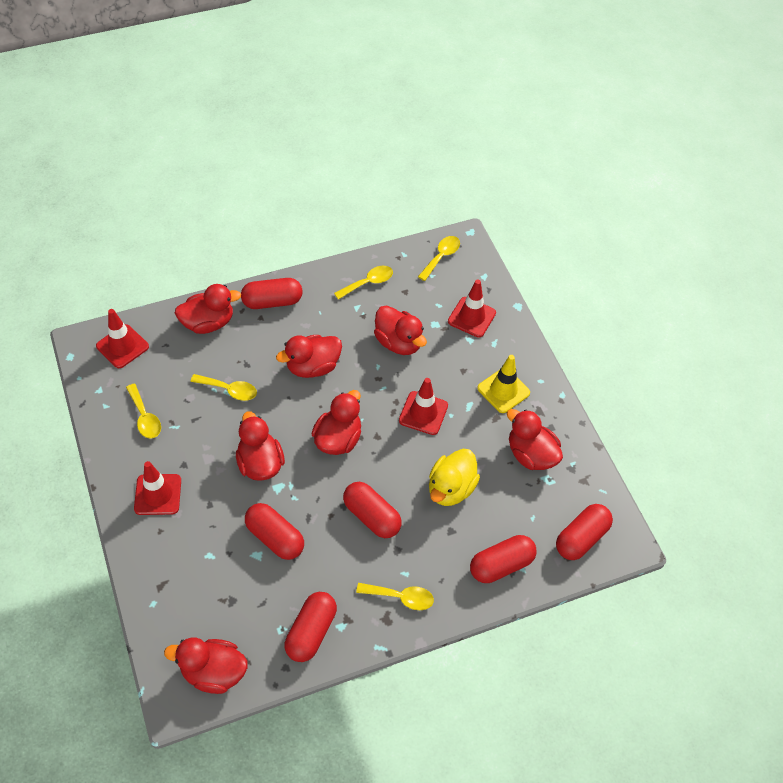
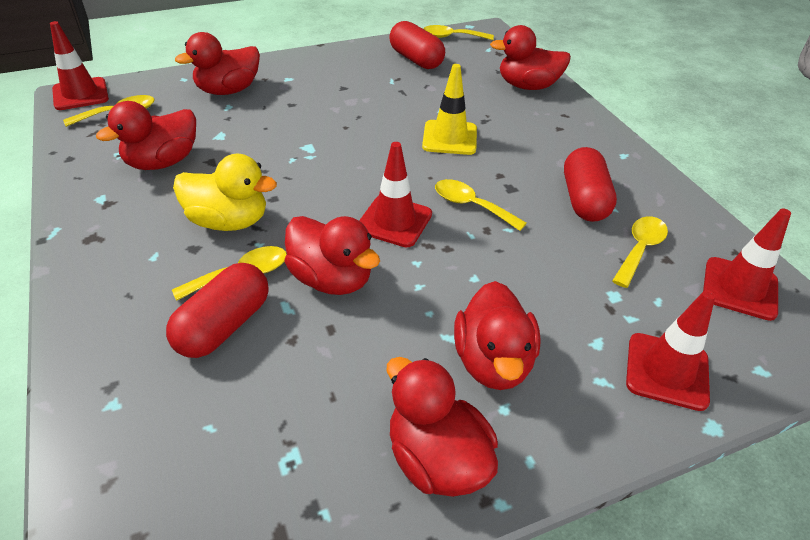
red capsule: 6 -> 3
red duck: 7 -> 6

